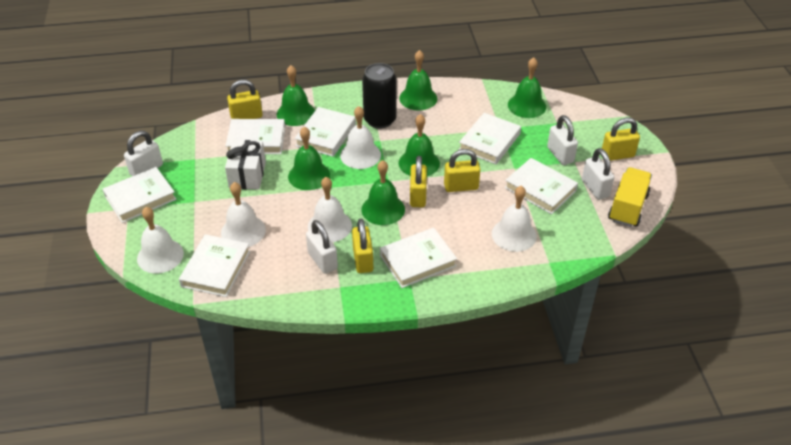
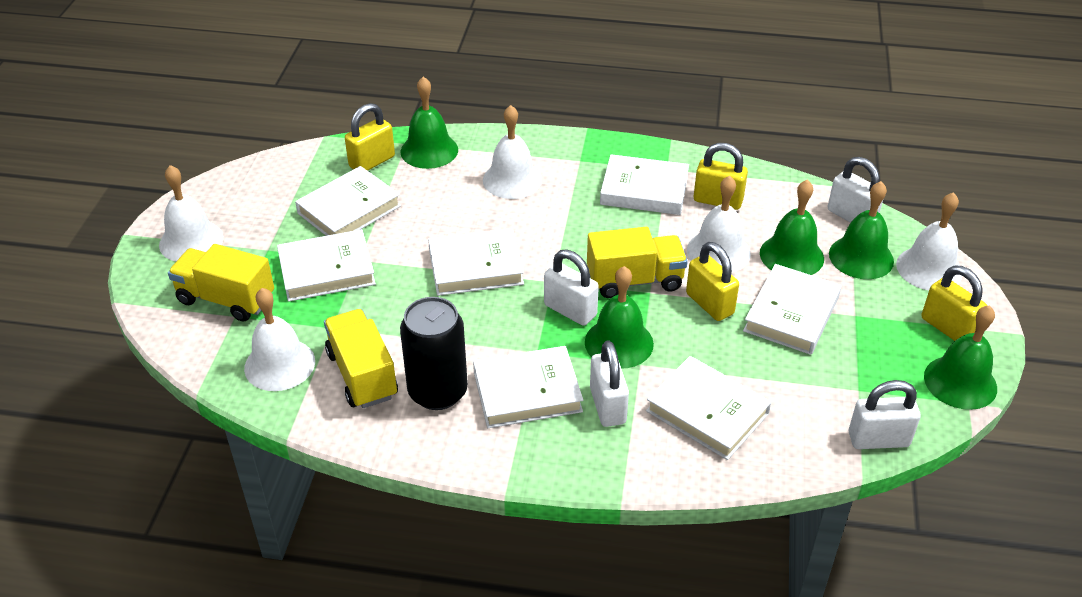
green bell: 6 -> 5
white gift: 1 -> 0
yellow padlock: 5 -> 4
yellow truck: 1 -> 3

